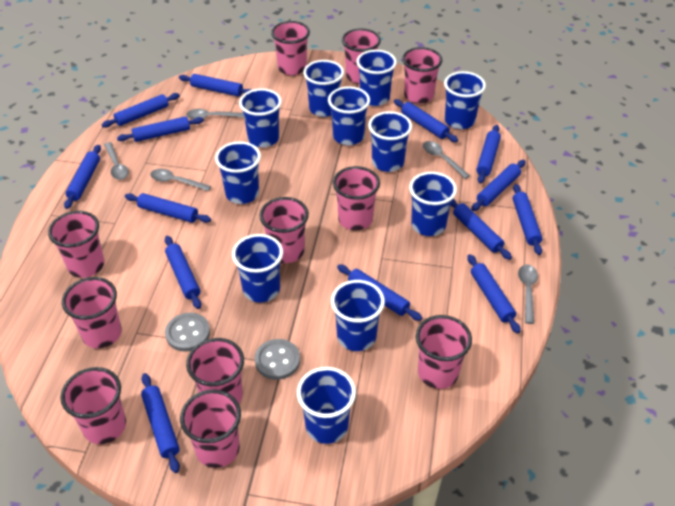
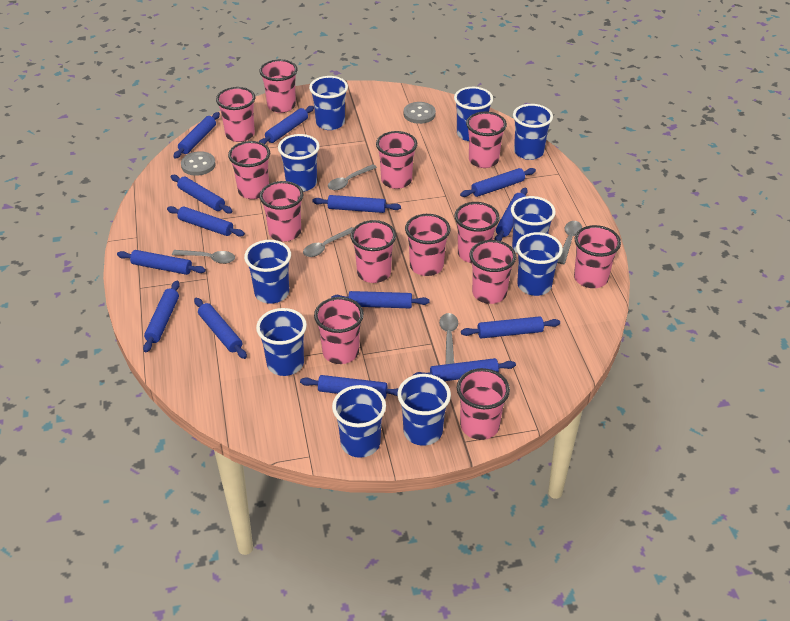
blue cup: 11 -> 10
pink cup: 11 -> 13

